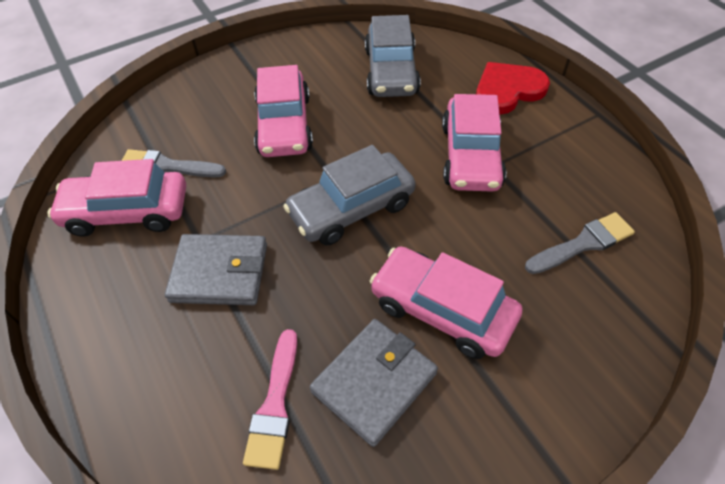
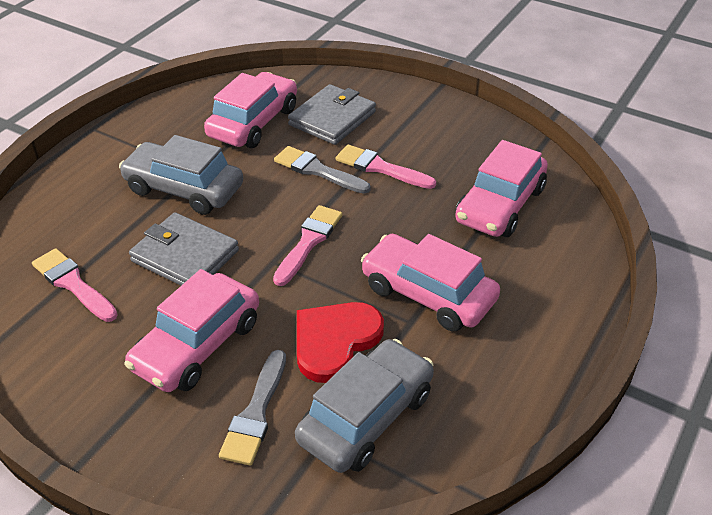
pink brush: 1 -> 3

